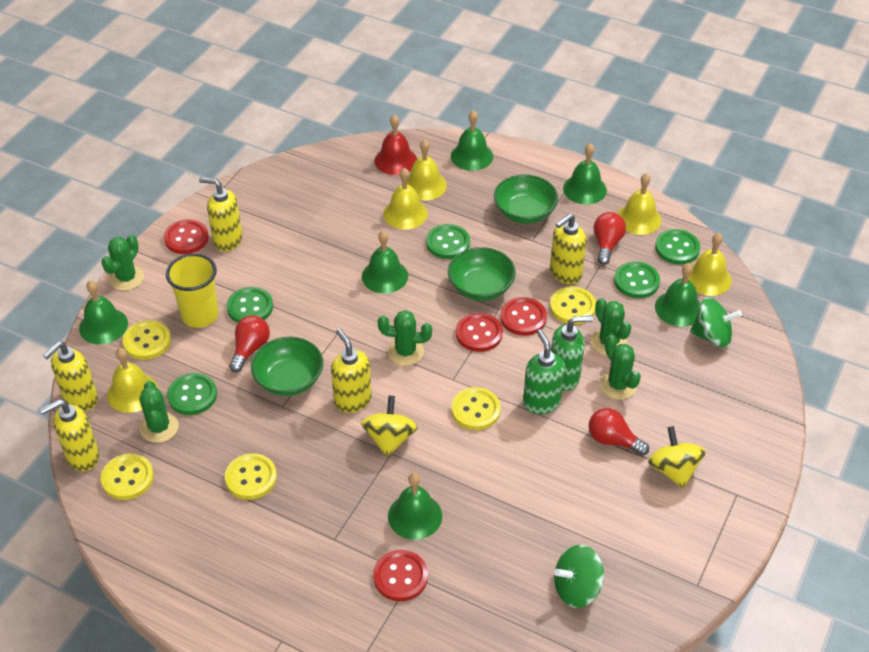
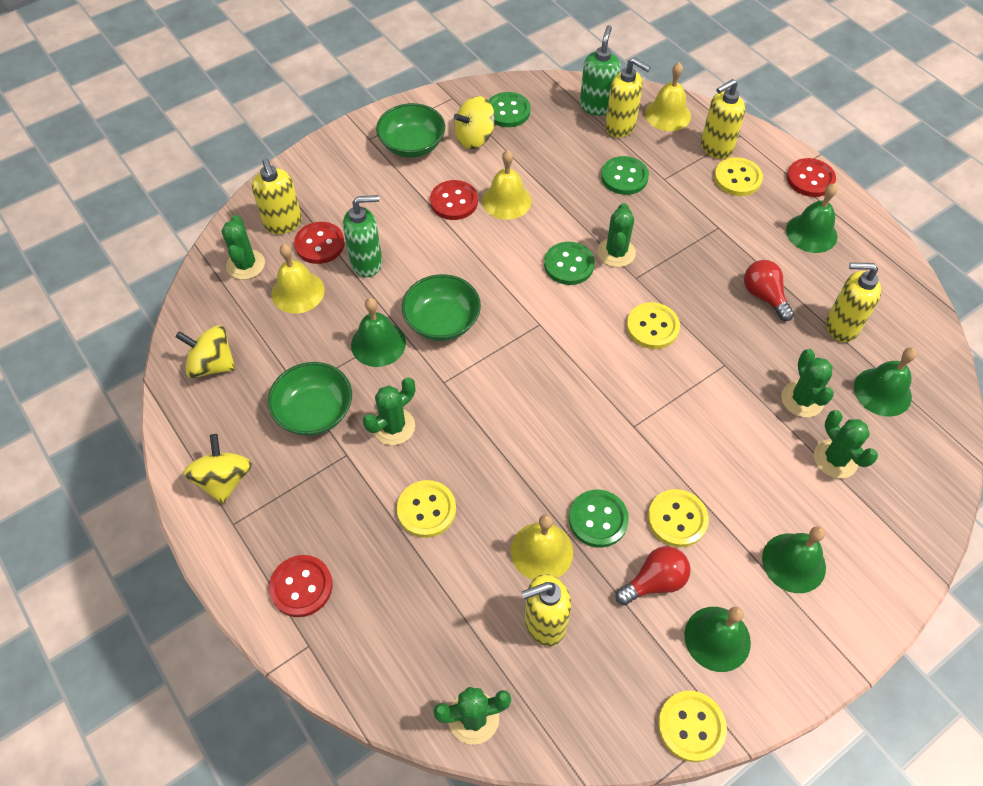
green bell: 6 -> 5
green button: 5 -> 4
green cactus: 5 -> 6
green spinning top: 2 -> 0
red bell: 1 -> 0
red light bulb: 3 -> 2
yellow bell: 5 -> 4
yellow cup: 1 -> 0
yellow spinning top: 2 -> 3

